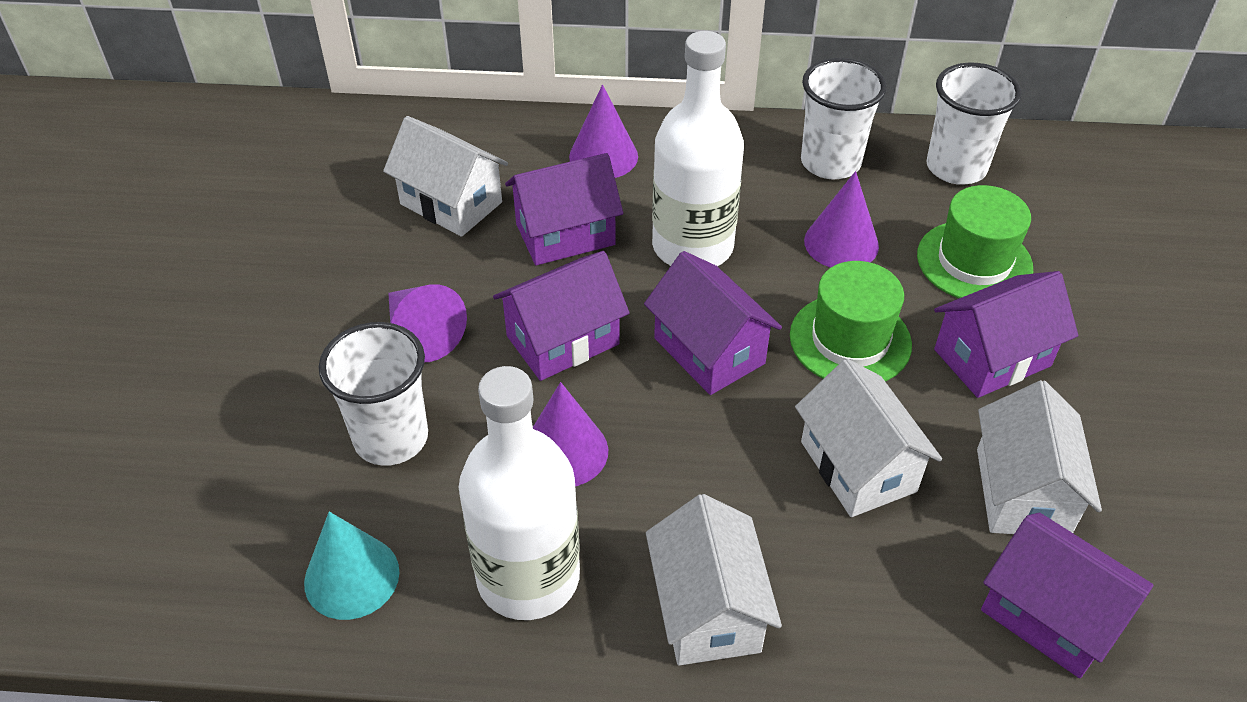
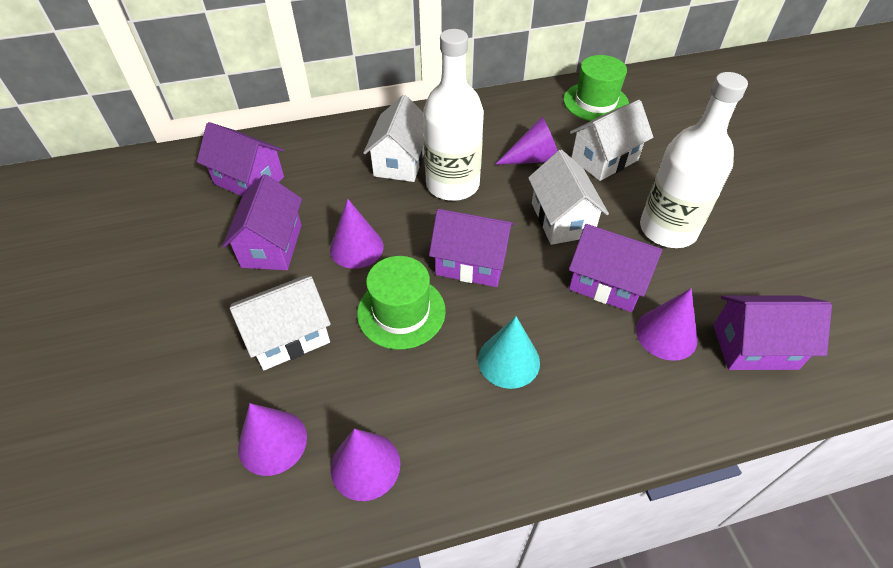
purple cone: 4 -> 5
white cup: 3 -> 0

